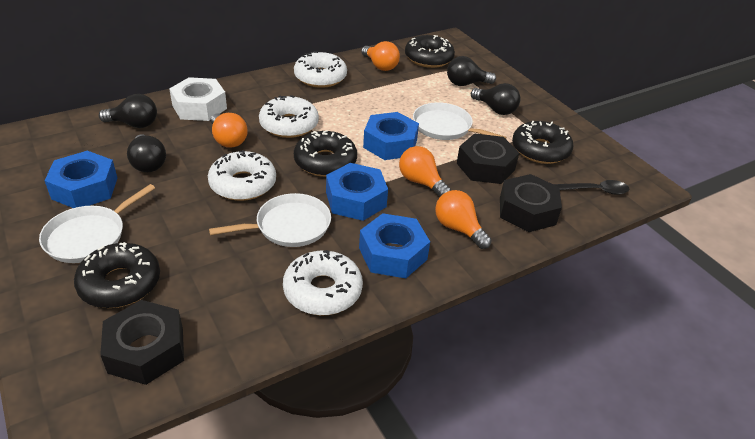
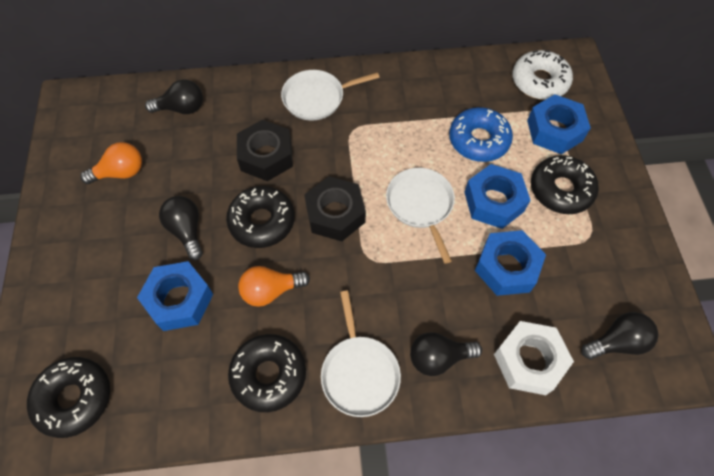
black nut: 3 -> 2
black spoon: 1 -> 0
blue donut: 0 -> 1
orange light bulb: 4 -> 2
white donut: 4 -> 1

